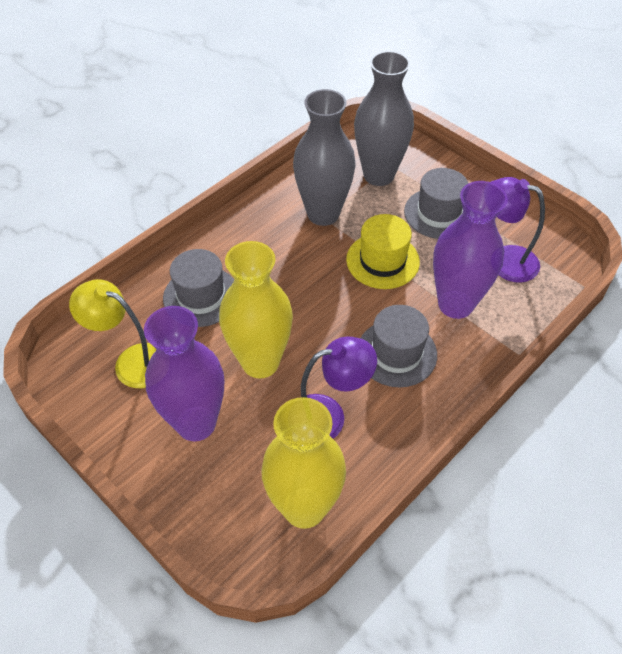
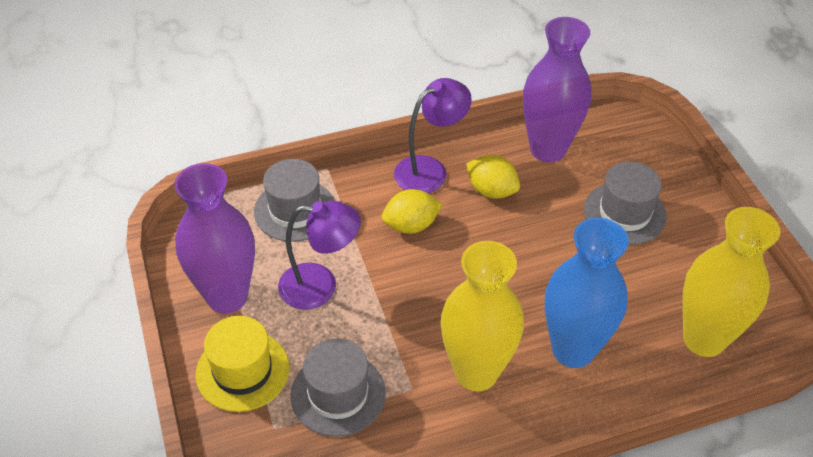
blue vase: 0 -> 1
grey vase: 2 -> 0
yellow lamp: 1 -> 0
yellow lemon: 0 -> 2

